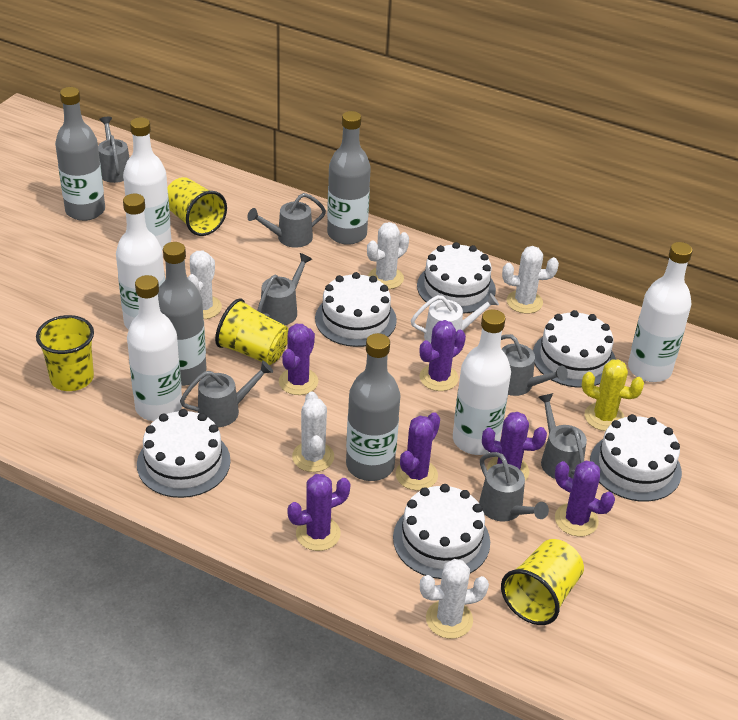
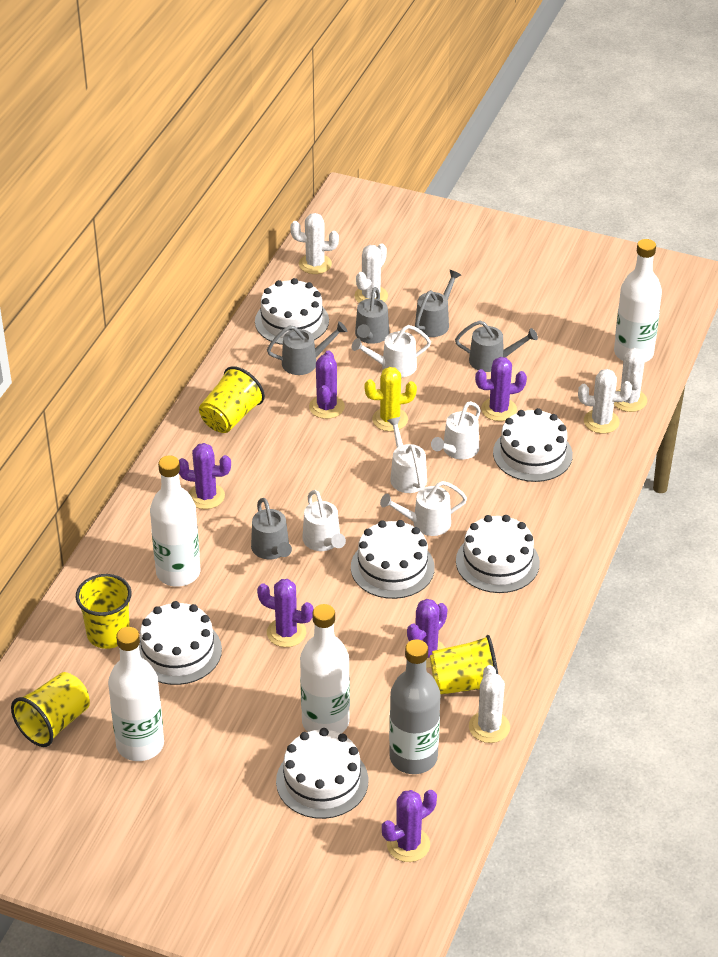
grey bottle: 4 -> 1
grey watering can: 7 -> 5
white bottle: 5 -> 4
white watering can: 1 -> 5

